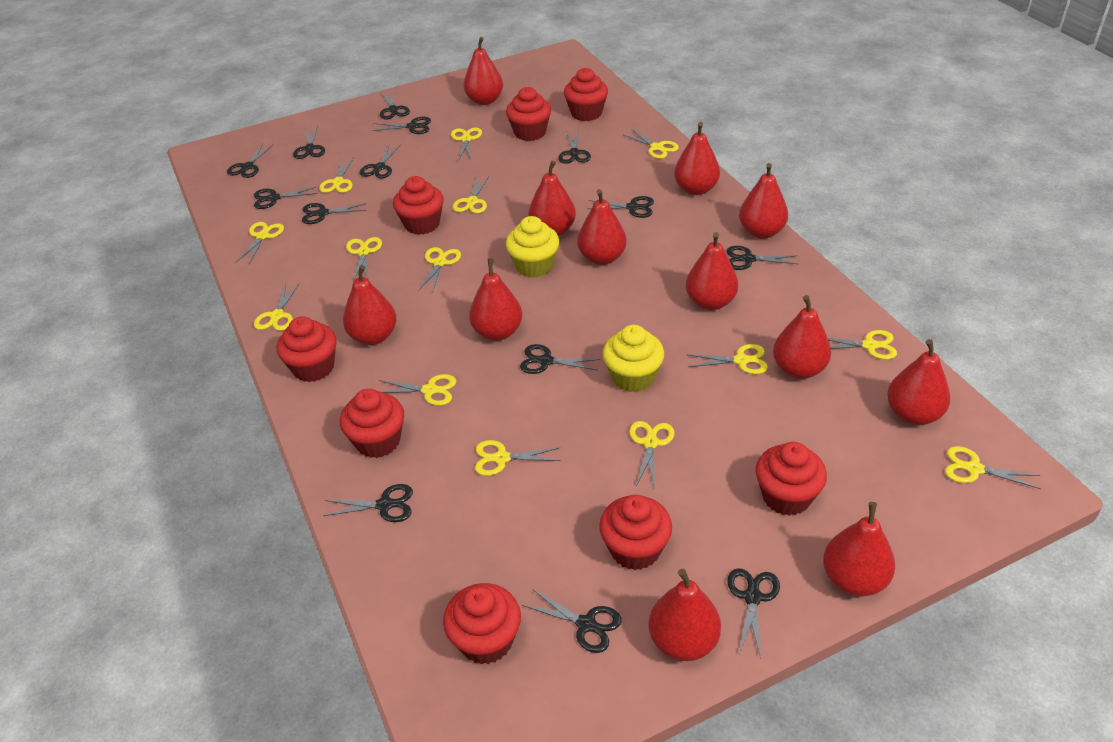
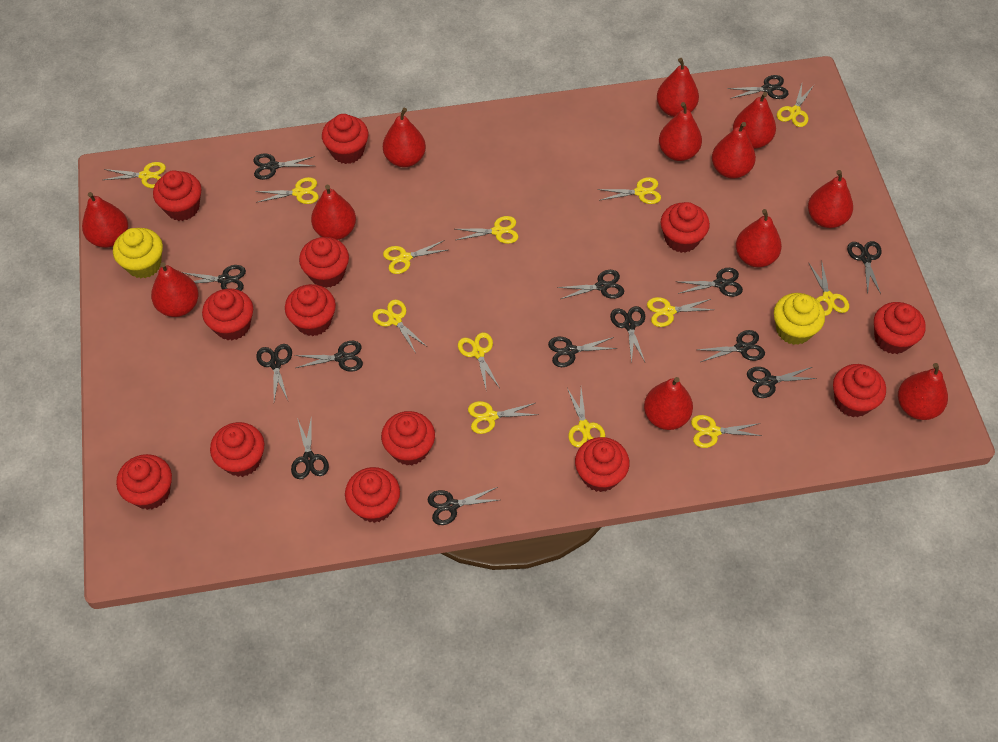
red cupcake: 8 -> 13
yellow scissors: 14 -> 13

